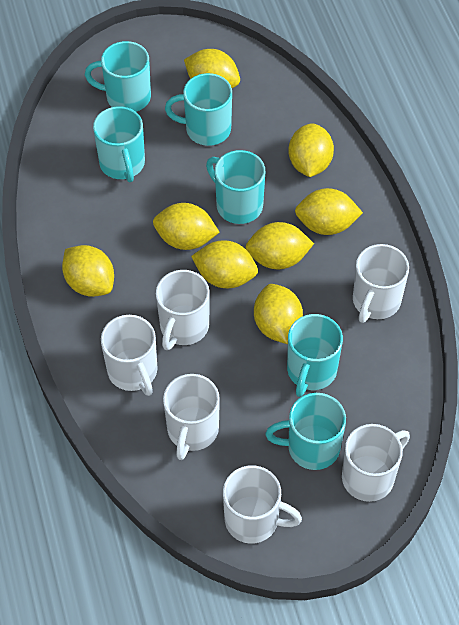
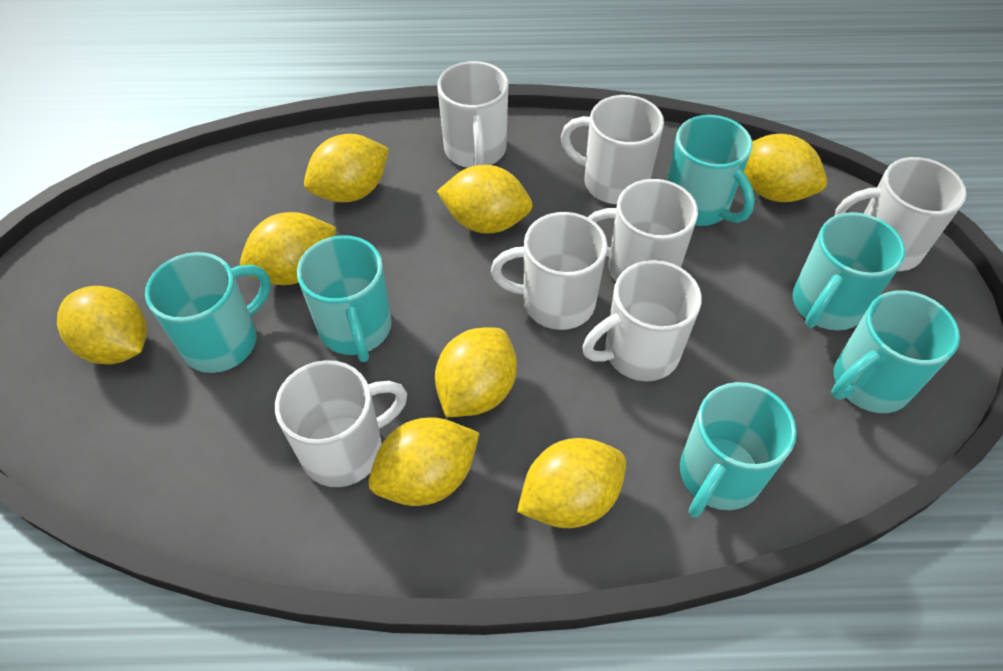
white mug: 6 -> 7

